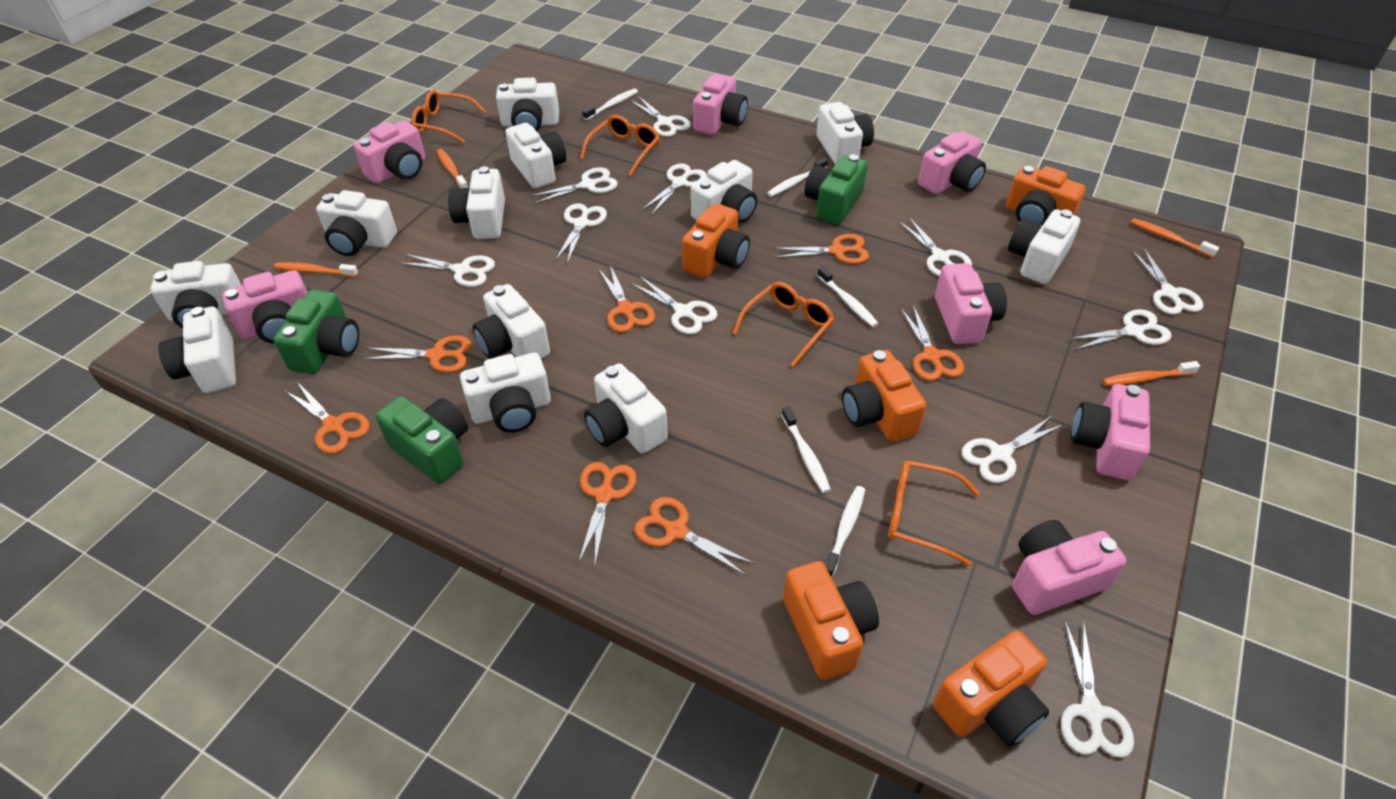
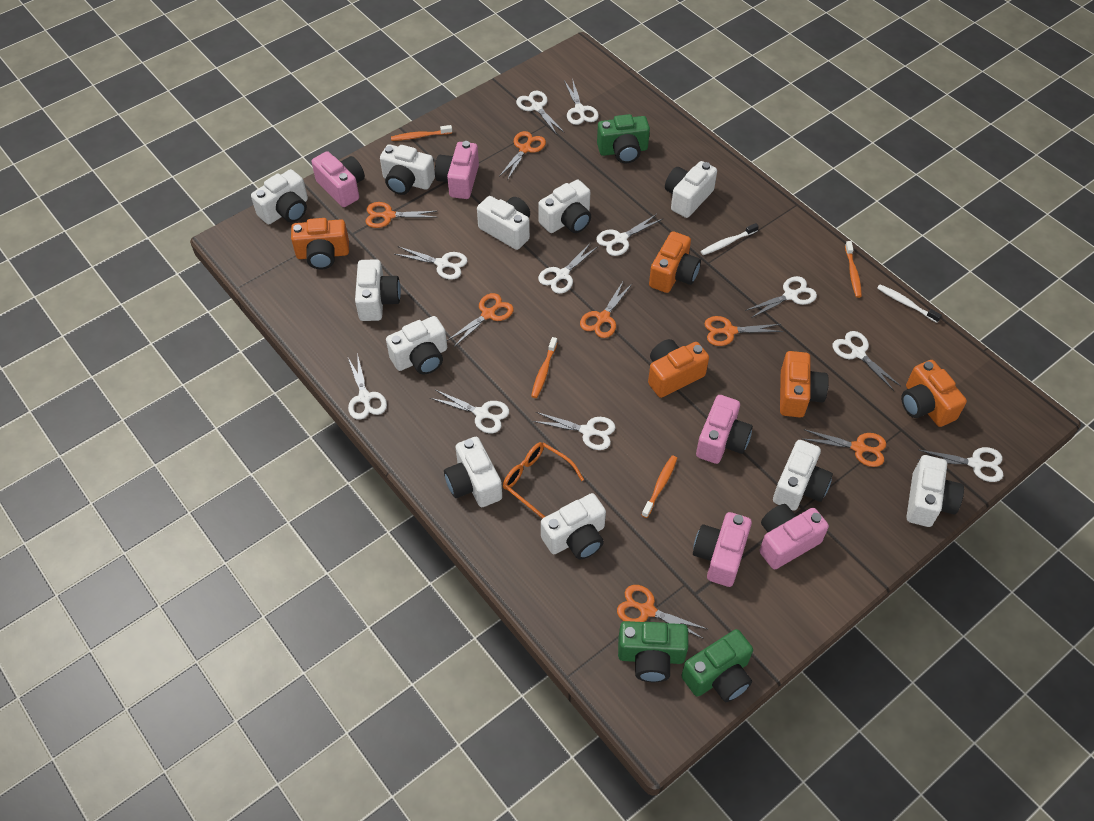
orange glasses: 4 -> 1
pink camera: 7 -> 5
white camera: 12 -> 11
white toothbrush: 5 -> 2

